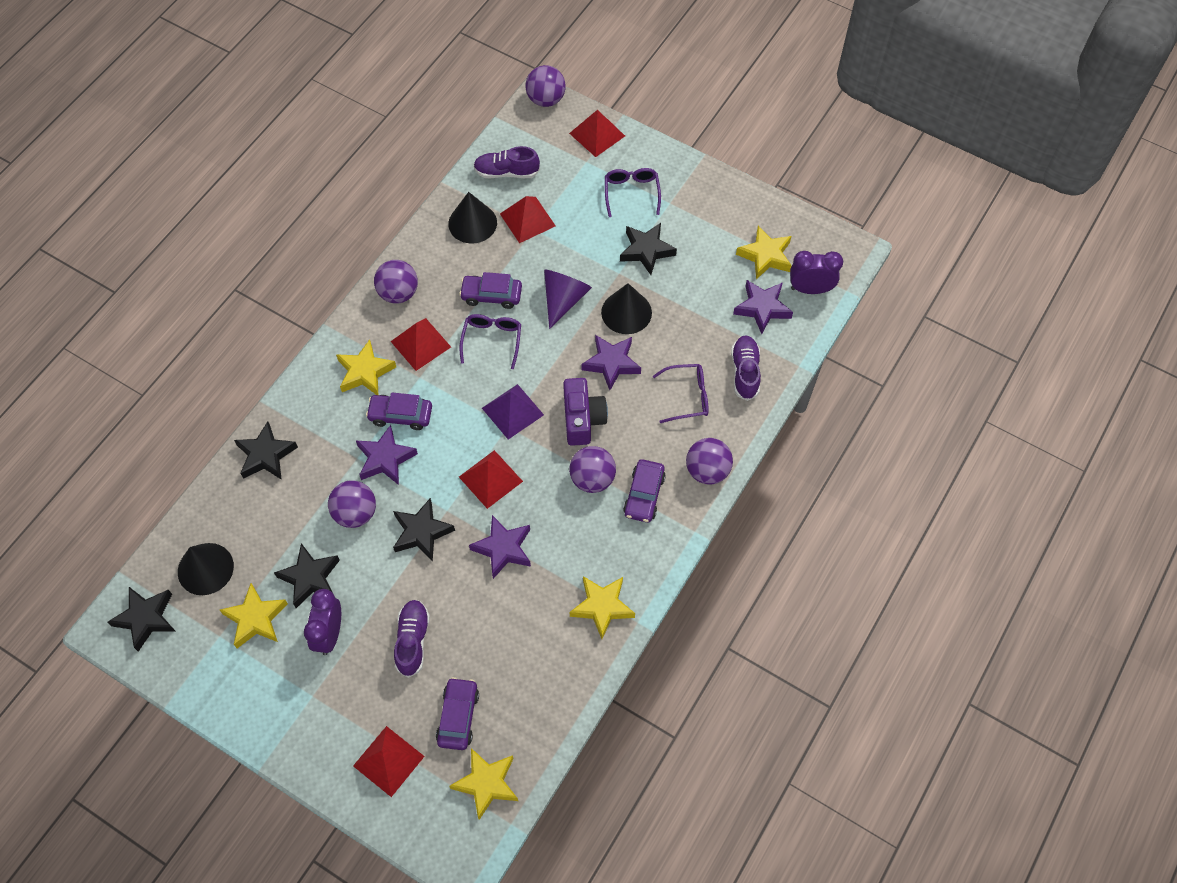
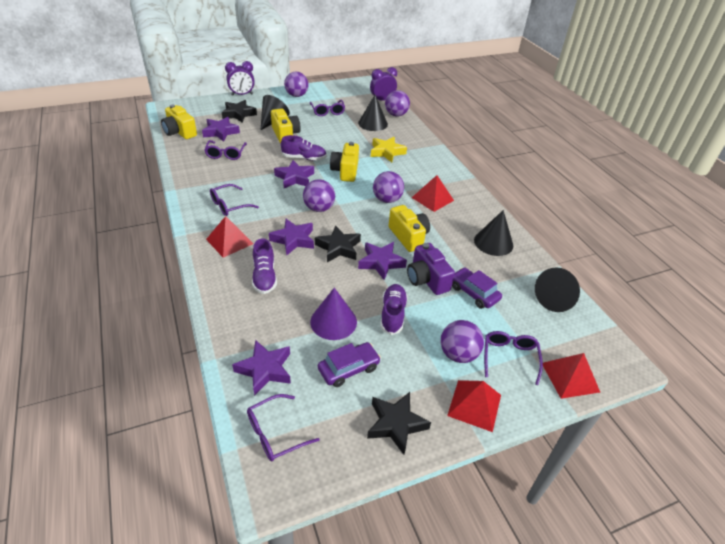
black cone: 3 -> 4
black star: 5 -> 3
purple car: 4 -> 2
purple glasses: 3 -> 5
purple pyramid: 1 -> 0
purple star: 4 -> 5
red pyramid: 5 -> 4
yellow camera: 0 -> 4
yellow star: 5 -> 1

